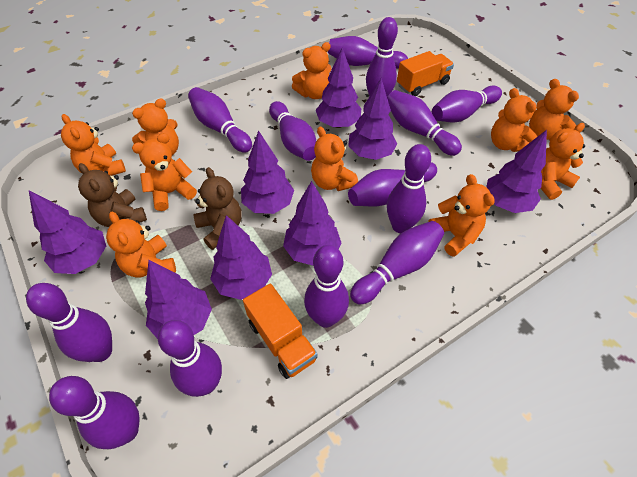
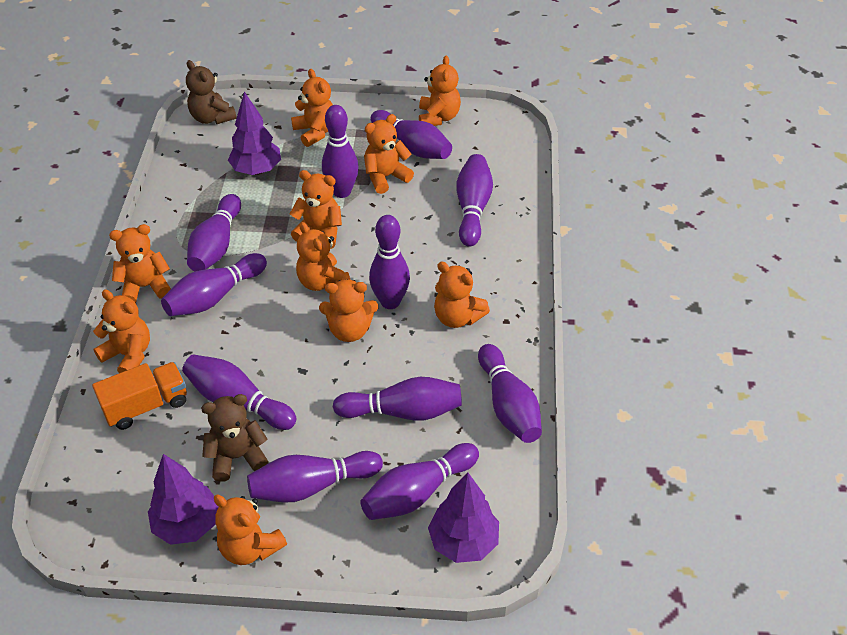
orange truck: 2 -> 1
purple bowling pin: 13 -> 11
purple tree: 8 -> 3

